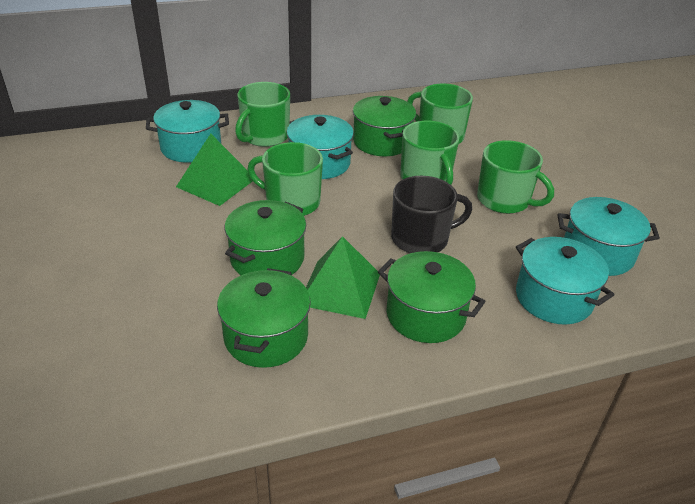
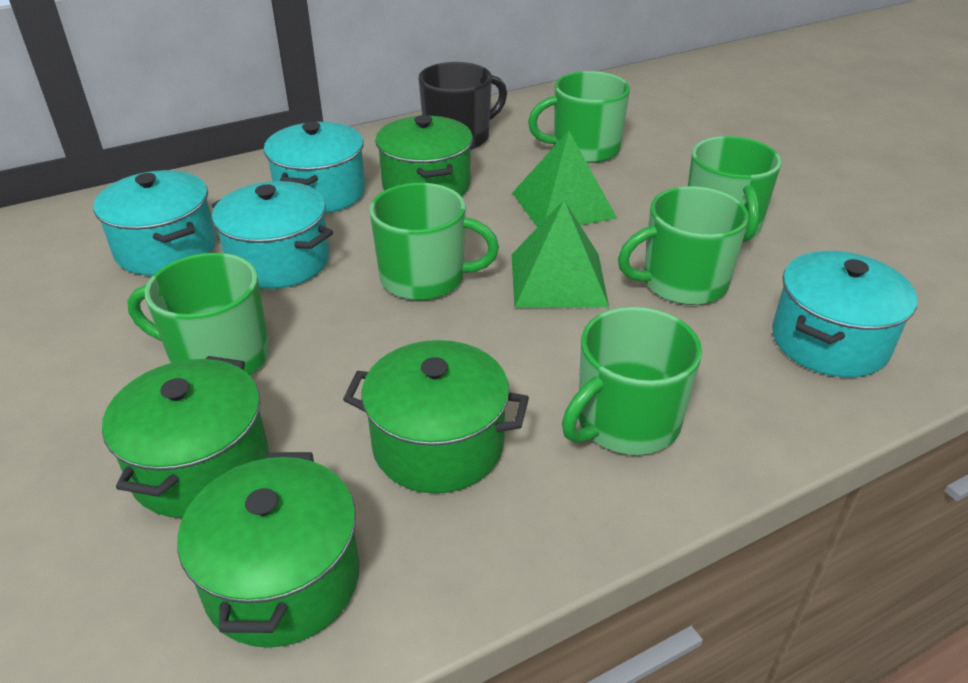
green mug: 5 -> 6

